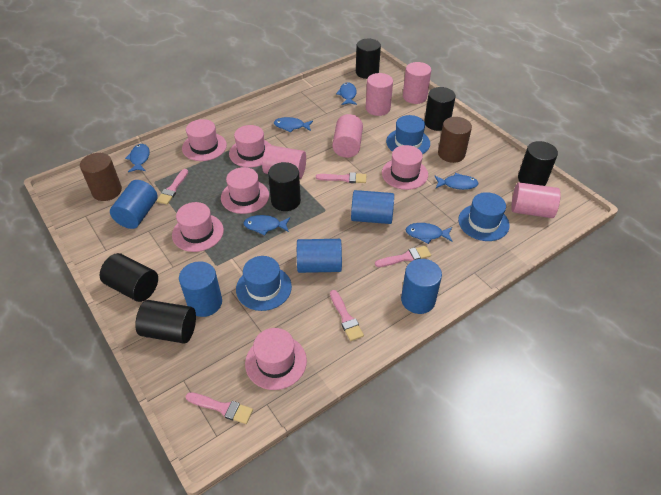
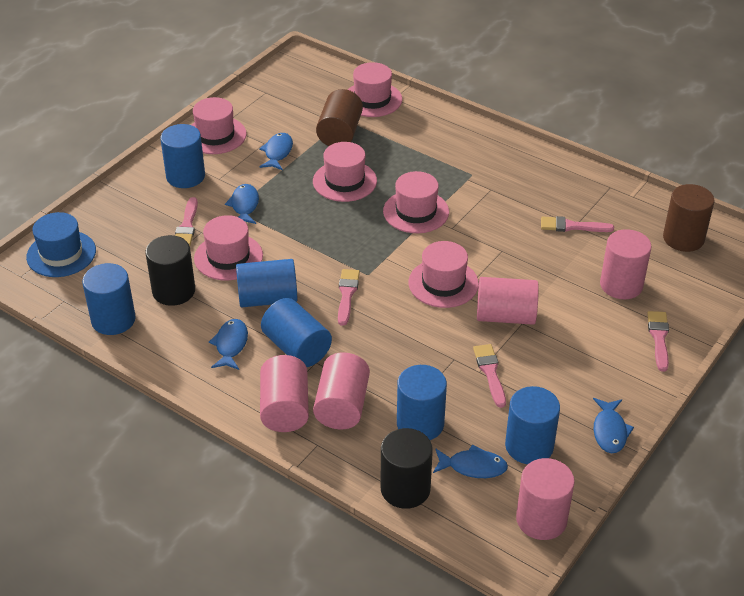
black cylinder: 6 -> 2
blue cylinder: 5 -> 6
blue fish: 6 -> 5
blue hat: 3 -> 1

